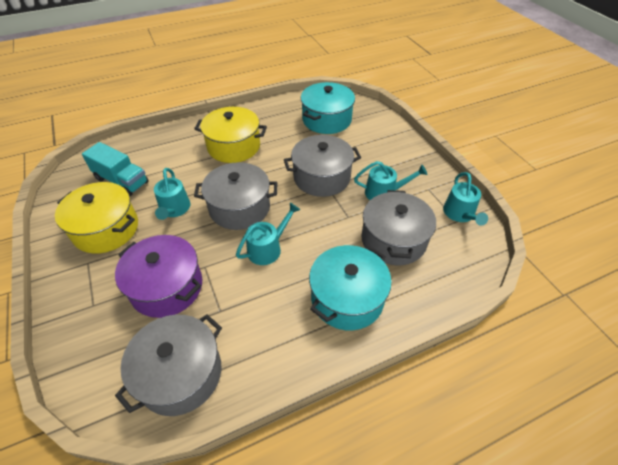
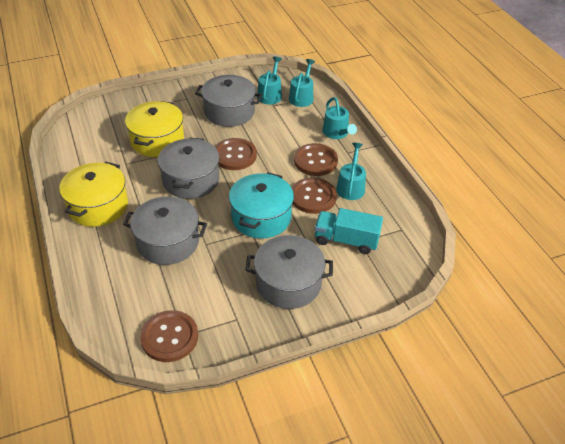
brown button: 0 -> 4
purple pot: 1 -> 0
turquoise pot: 2 -> 1

